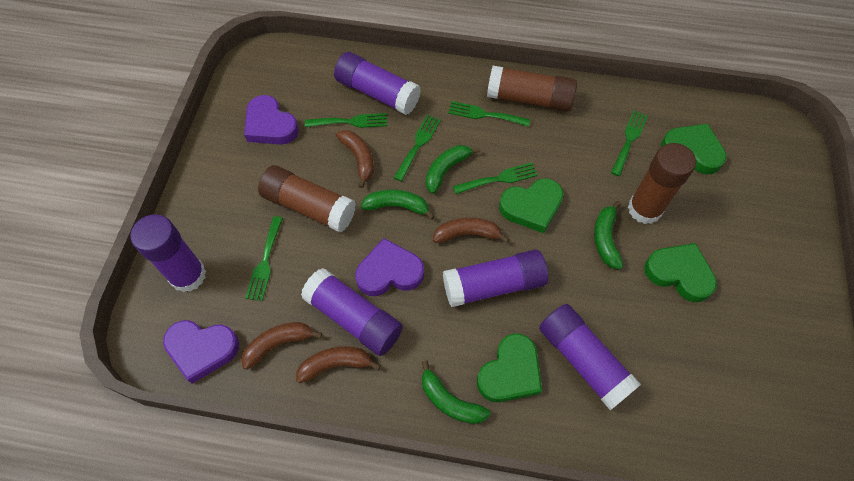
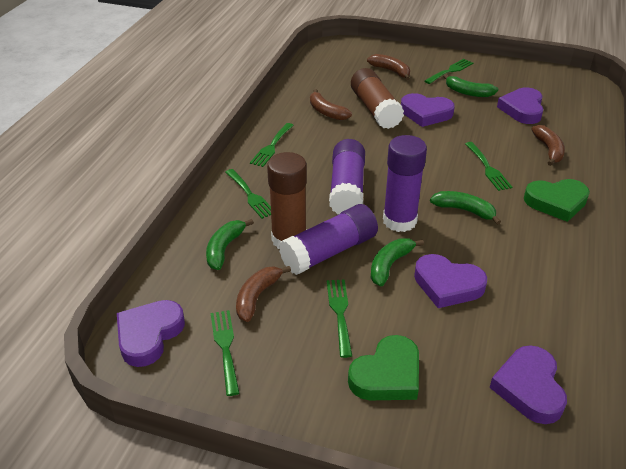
brown glue stick: 3 -> 2
green heart: 4 -> 2
purple glue stick: 5 -> 3
purple heart: 3 -> 5

